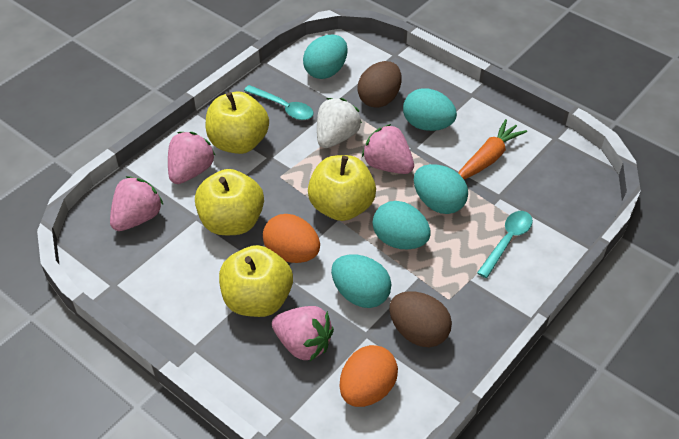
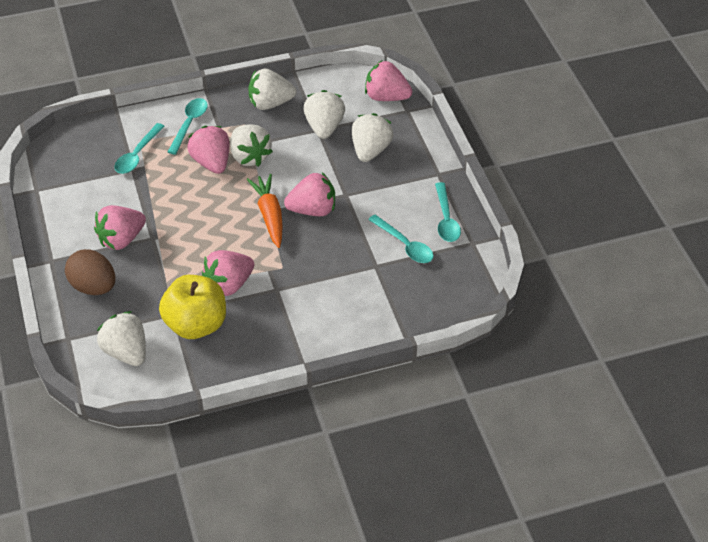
brown egg: 2 -> 1
orange egg: 2 -> 0
pink strawberry: 4 -> 5
turquoise egg: 5 -> 0
turquoise spoon: 2 -> 4
white strawberry: 1 -> 5
yellow apple: 4 -> 1

